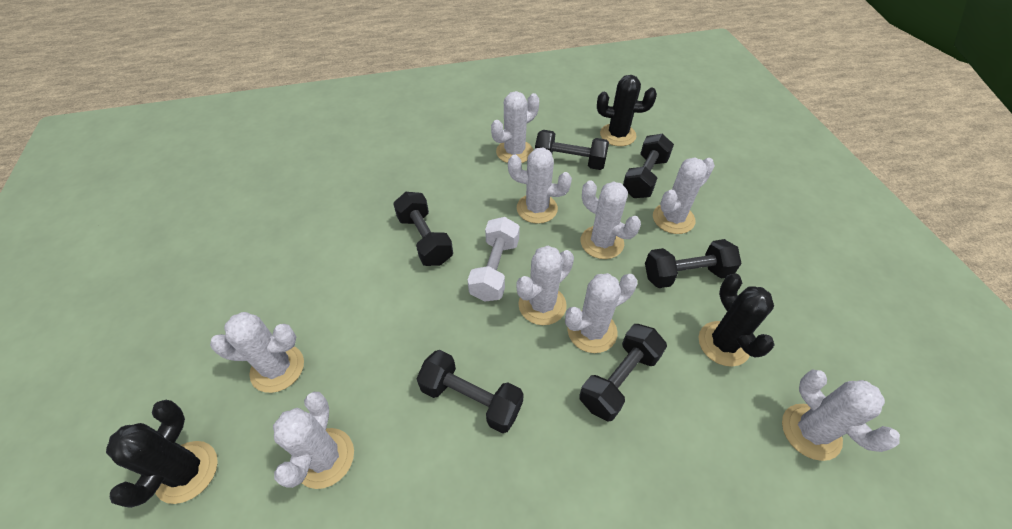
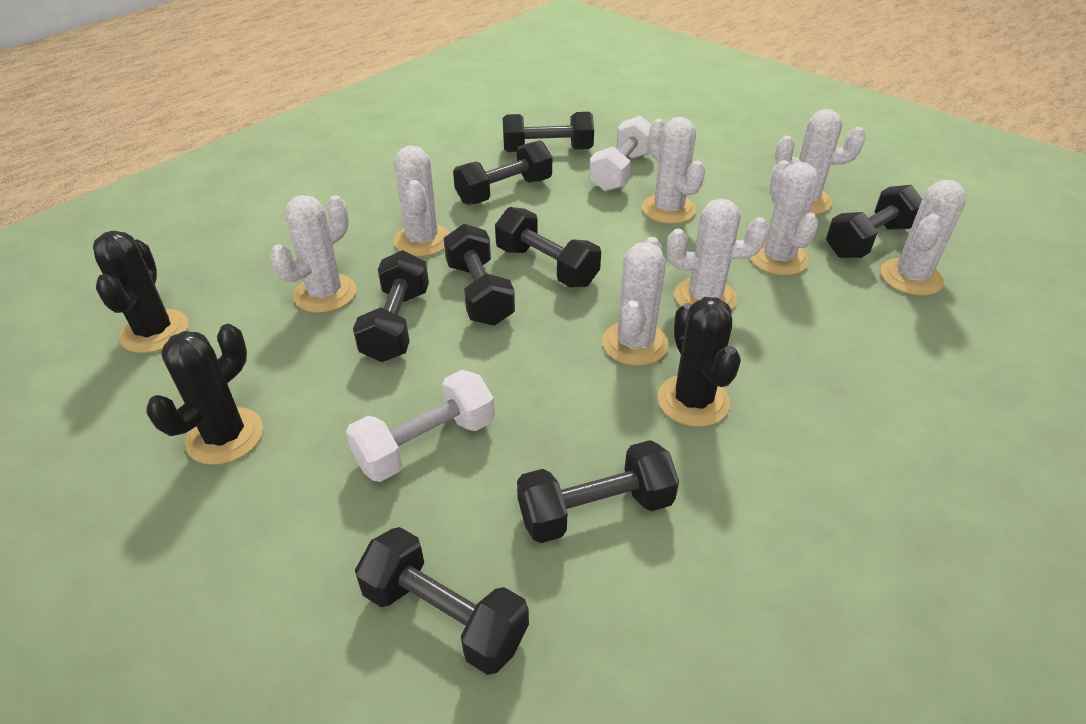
black dumbbell: 6 -> 8
white cactus: 9 -> 8
white dumbbell: 1 -> 2

